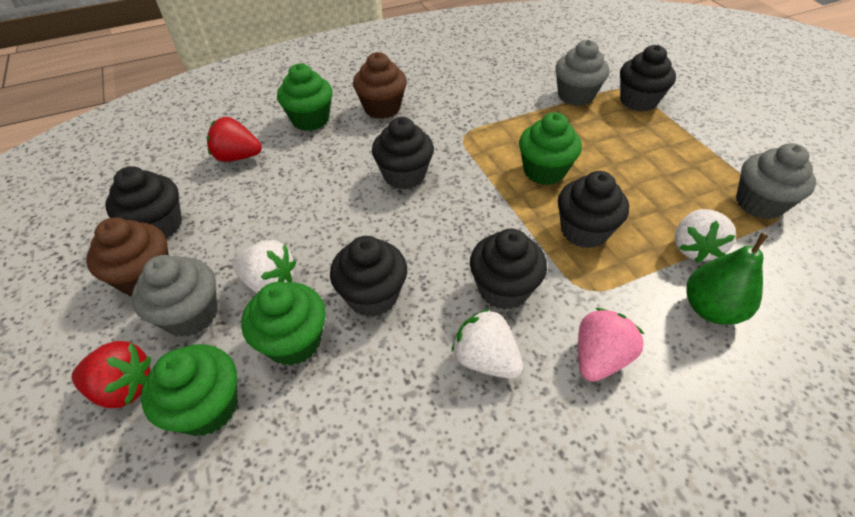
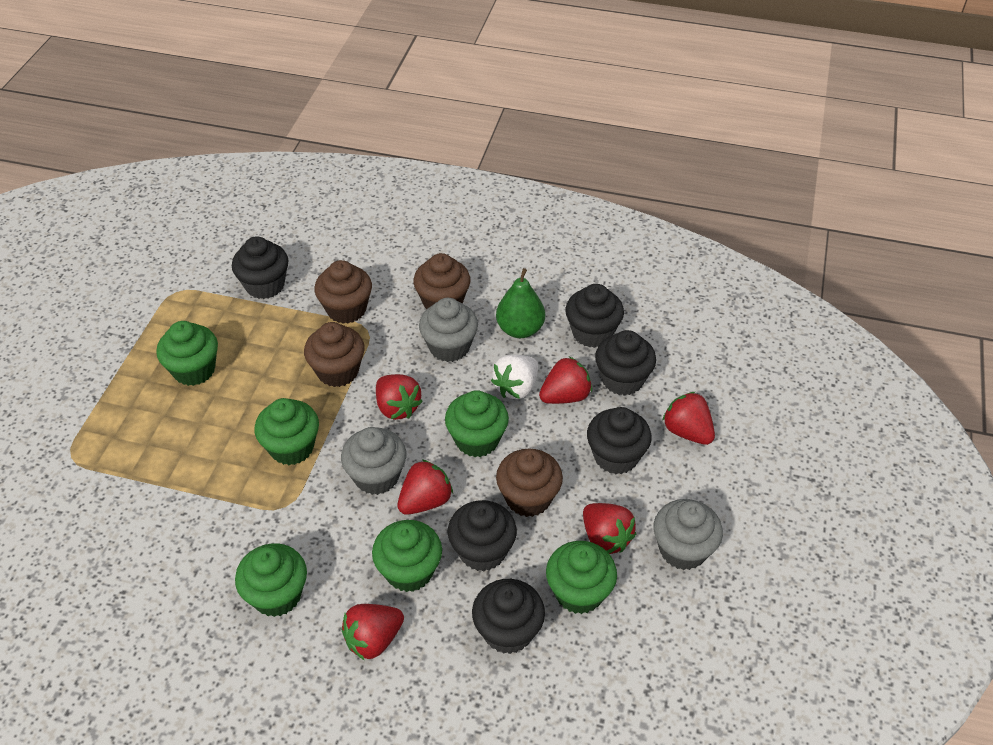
brown cupcake: 2 -> 4
green cupcake: 4 -> 6
pink strawberry: 1 -> 0
red strawberry: 2 -> 6
white strawberry: 3 -> 1

